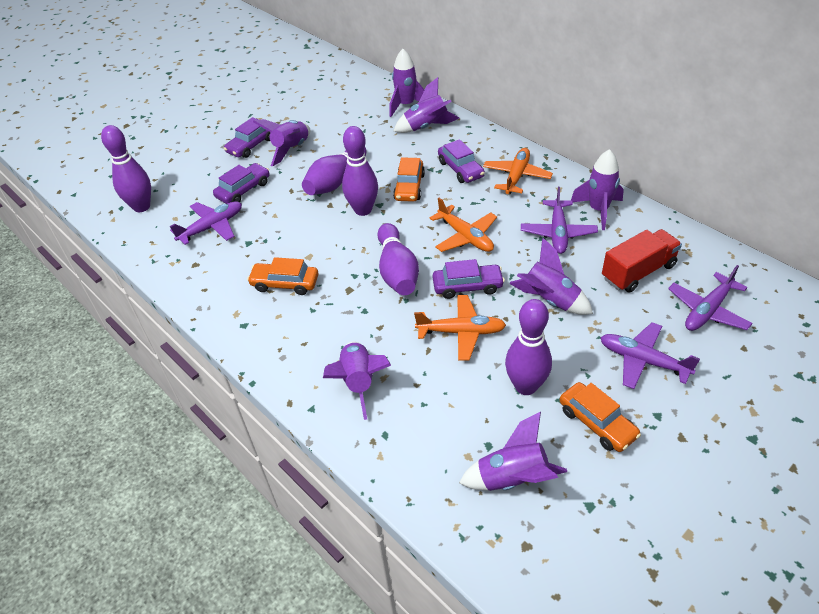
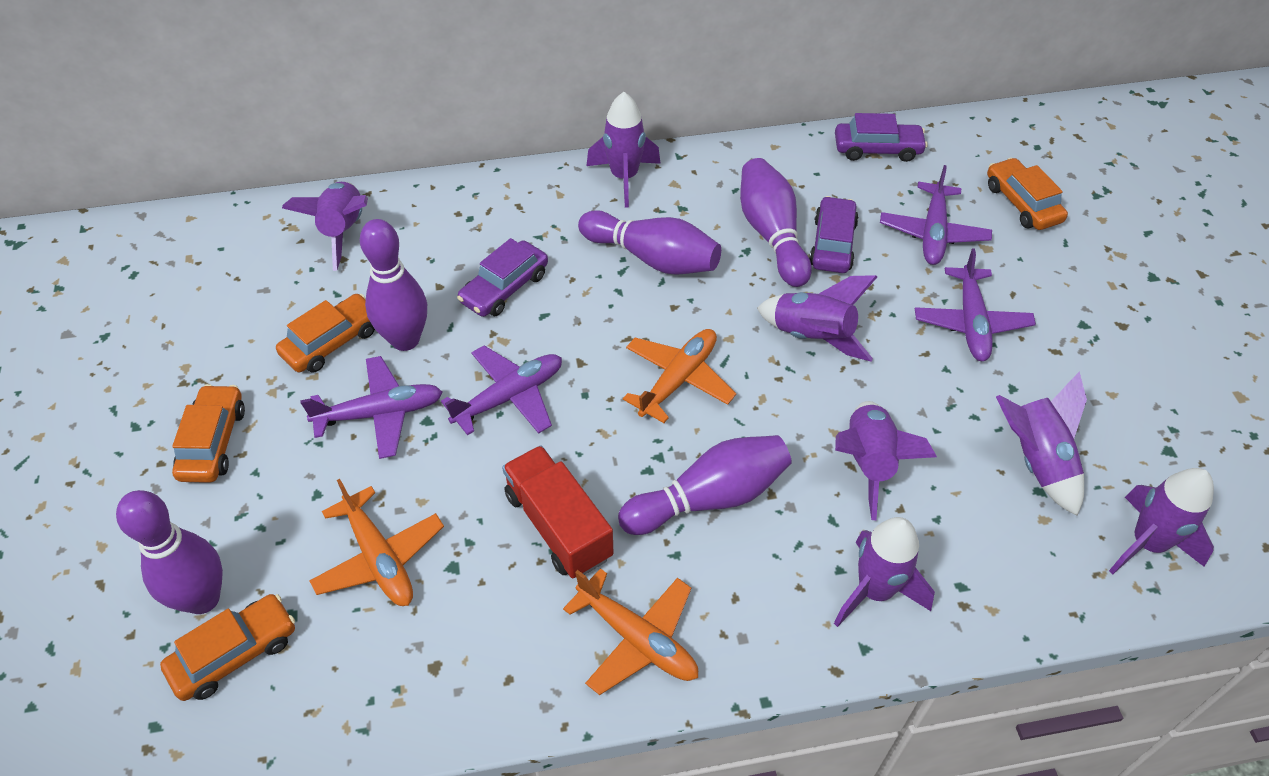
orange car: 3 -> 4
purple car: 4 -> 3

